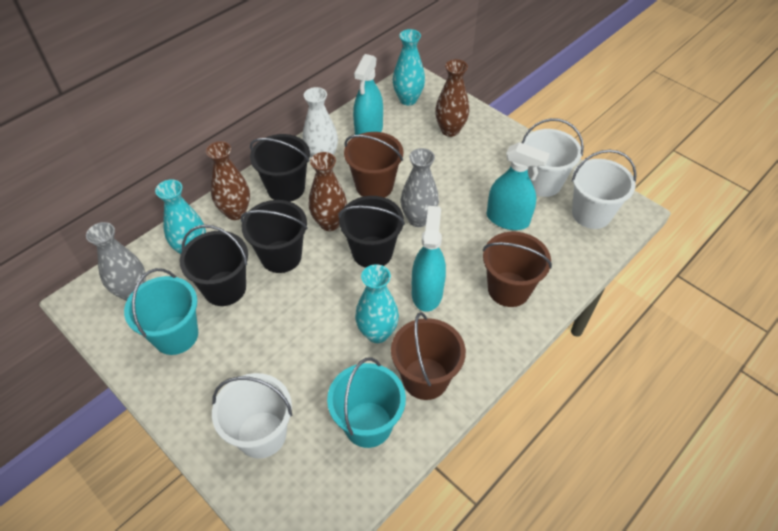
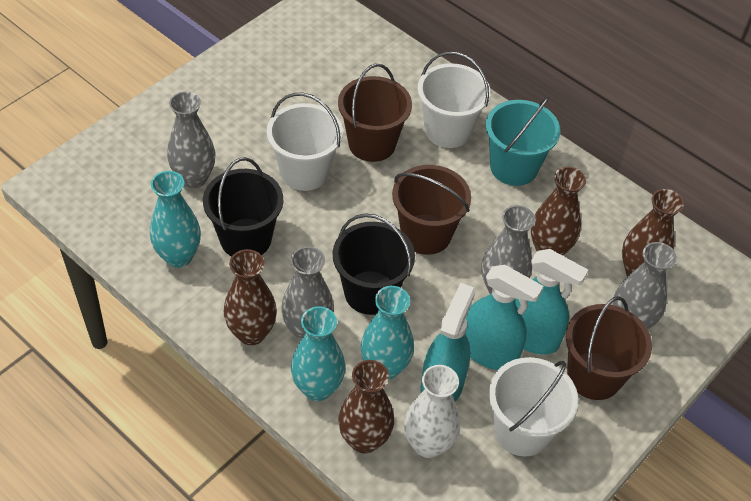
black bucket: 4 -> 2
brown vase: 3 -> 4
grey vase: 2 -> 4
turquoise bucket: 2 -> 1

